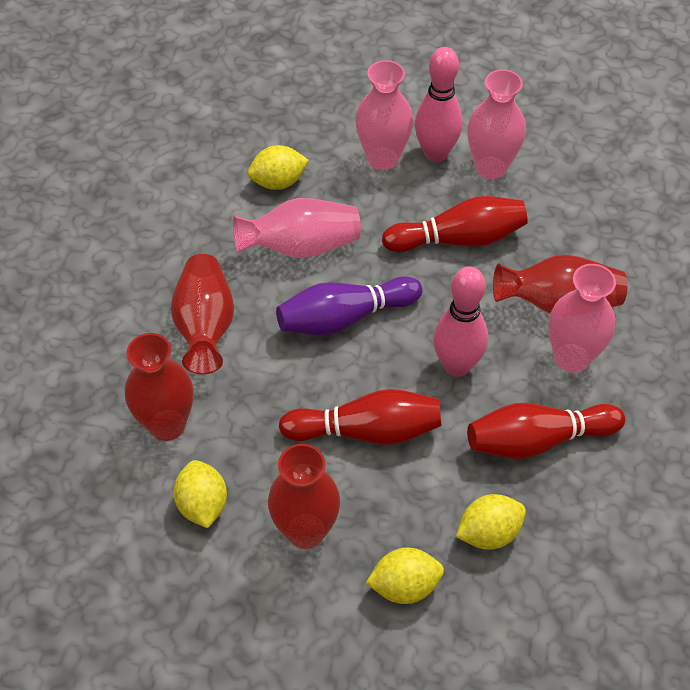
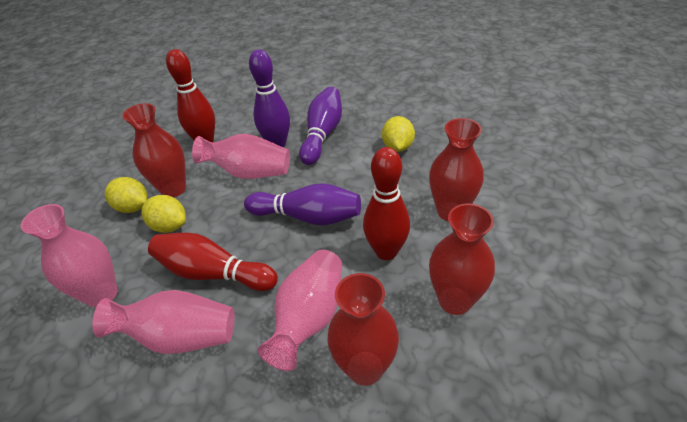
pink bowling pin: 2 -> 0
purple bowling pin: 1 -> 3
yellow lemon: 4 -> 3

